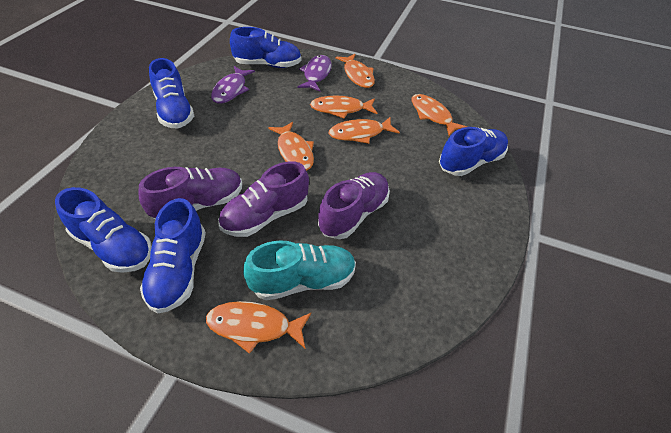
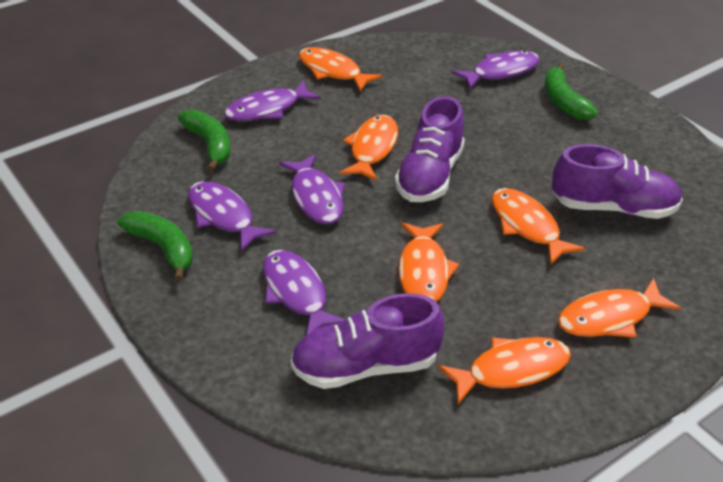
blue shoe: 5 -> 0
green banana: 0 -> 3
purple fish: 2 -> 5
turquoise shoe: 1 -> 0

